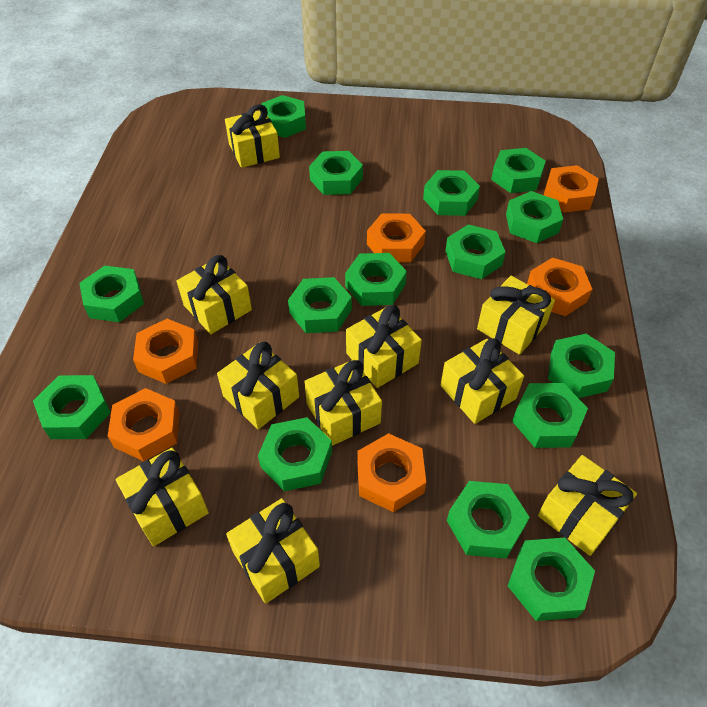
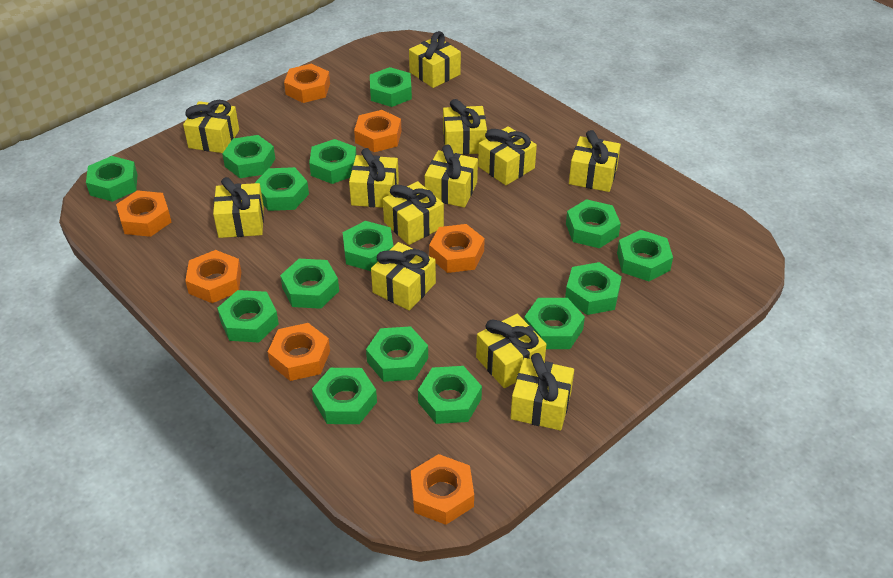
orange nut: 6 -> 7
yellow gift: 10 -> 12

